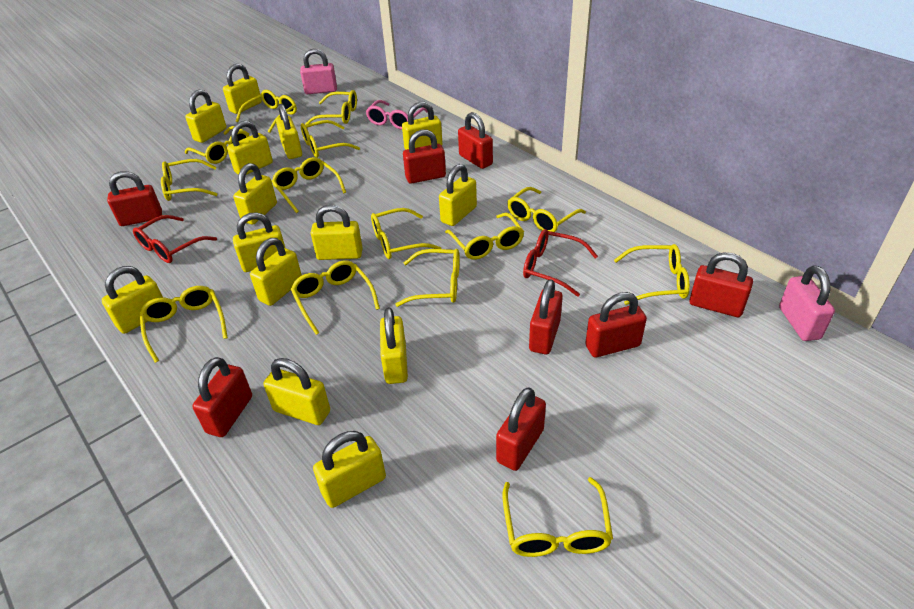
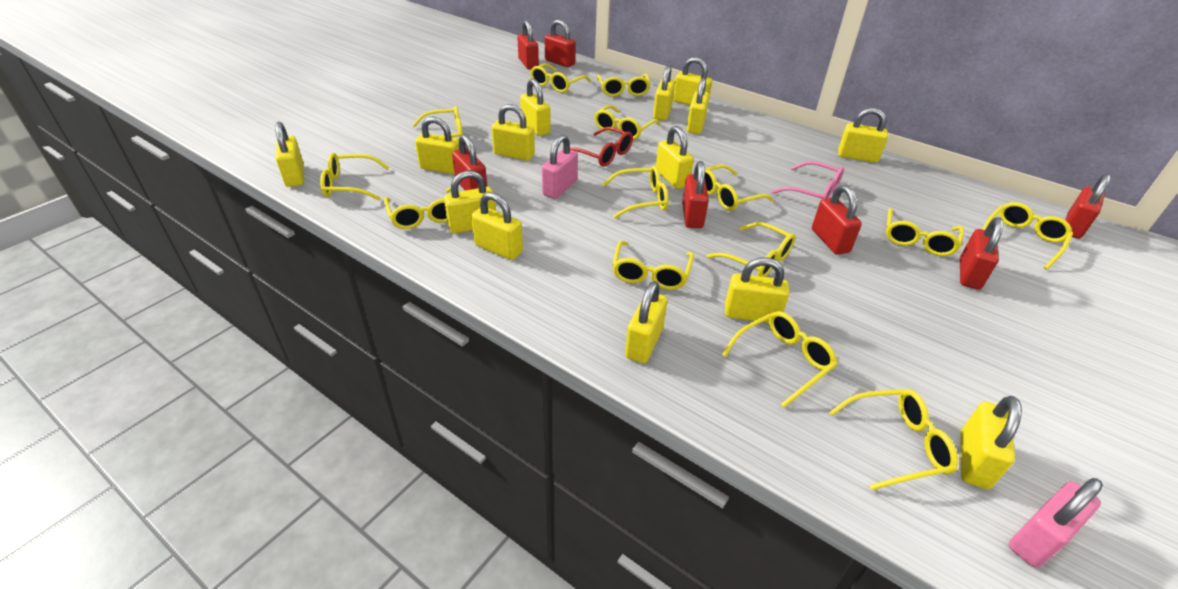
red glasses: 2 -> 1
red padlock: 8 -> 7

